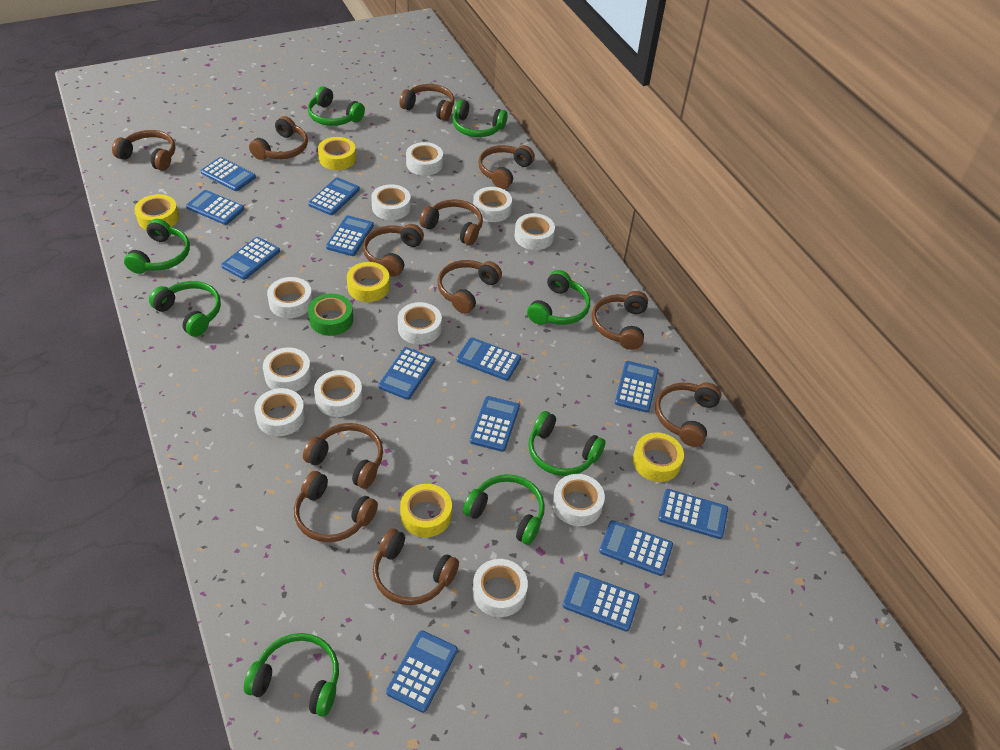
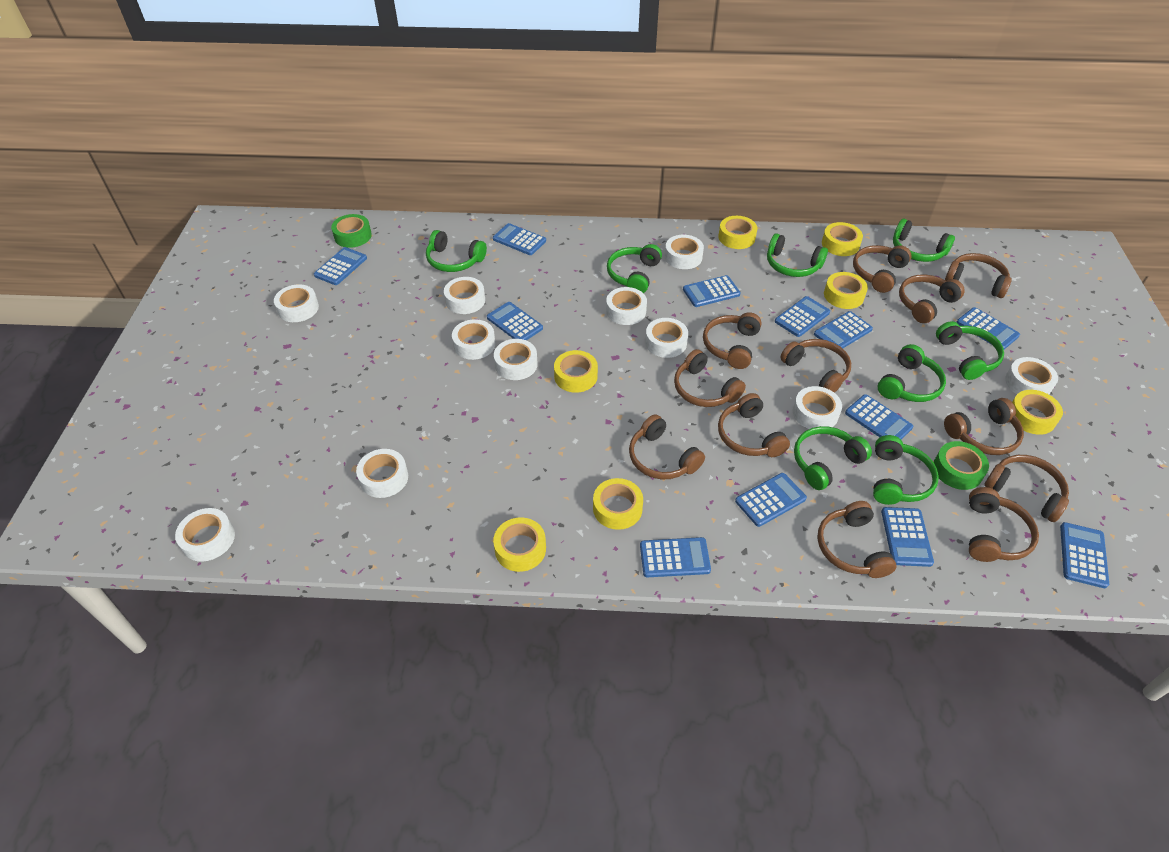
blue calculator: 13 -> 12
green tape: 1 -> 2
yellow tape: 5 -> 7

